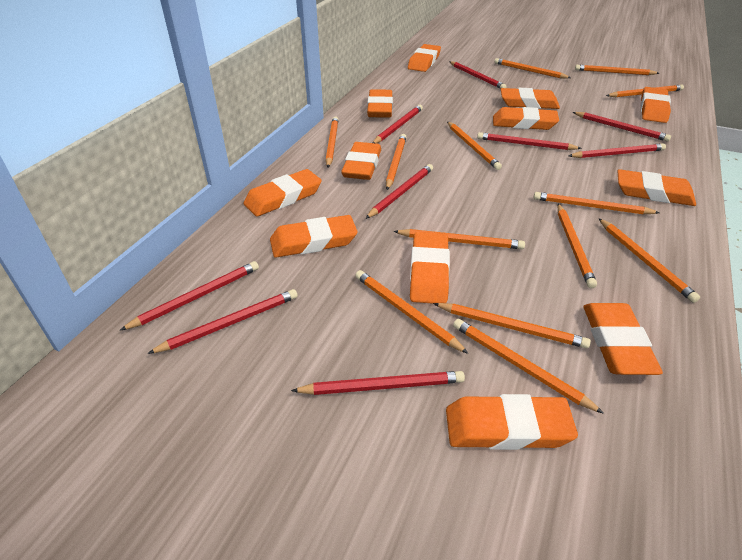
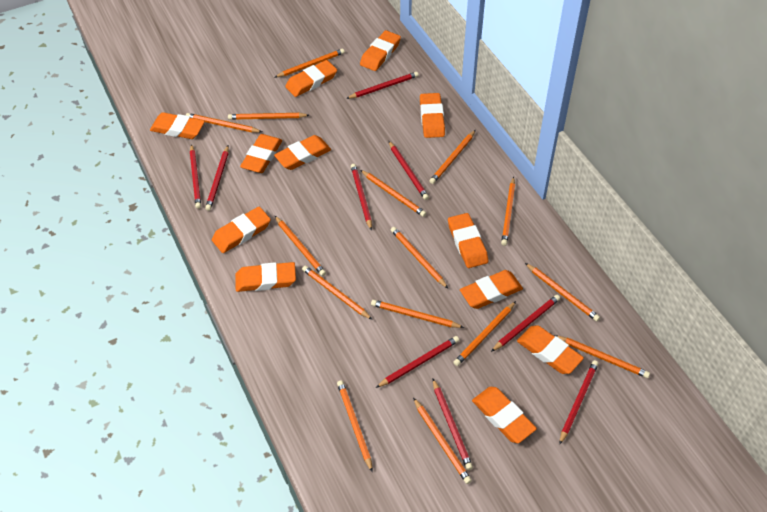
orange pencil: 13 -> 15

